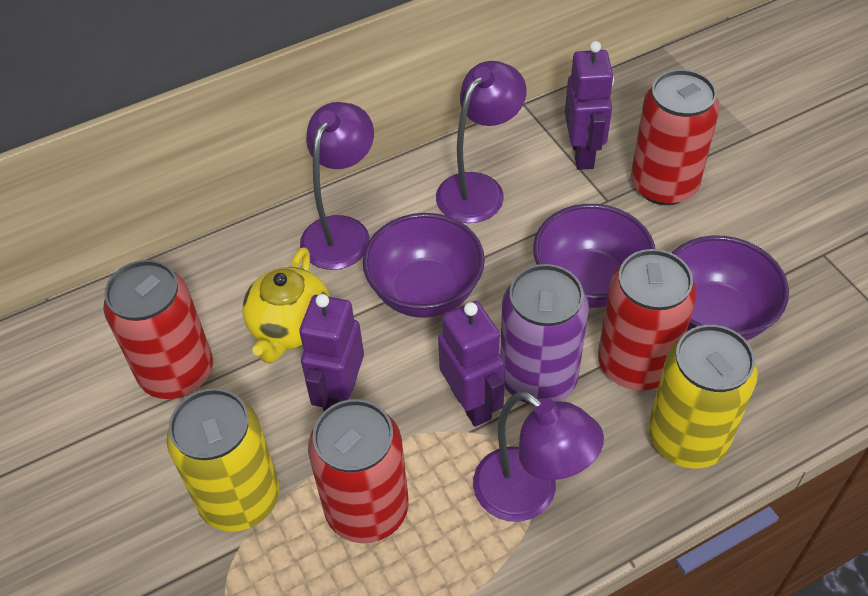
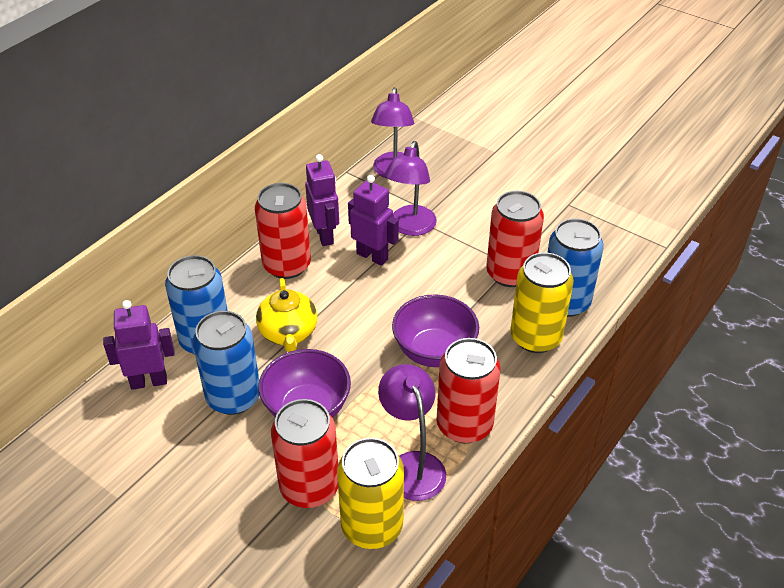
blue can: 0 -> 3
purple bowl: 3 -> 2
purple can: 1 -> 0

